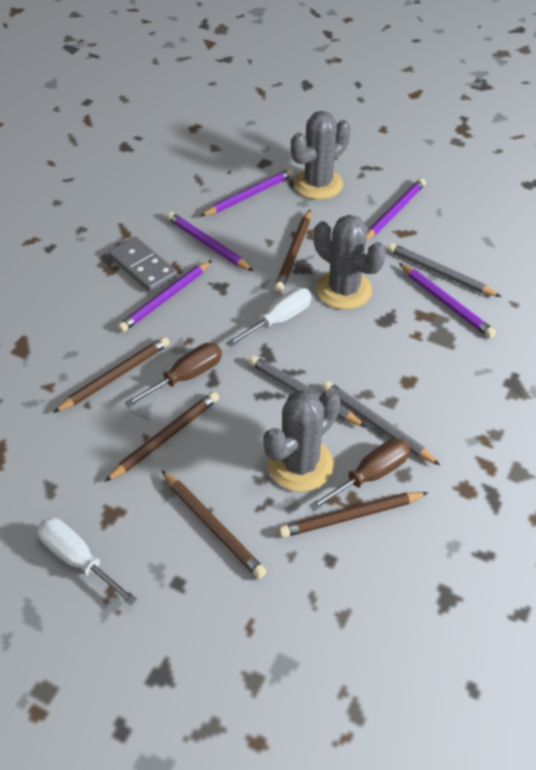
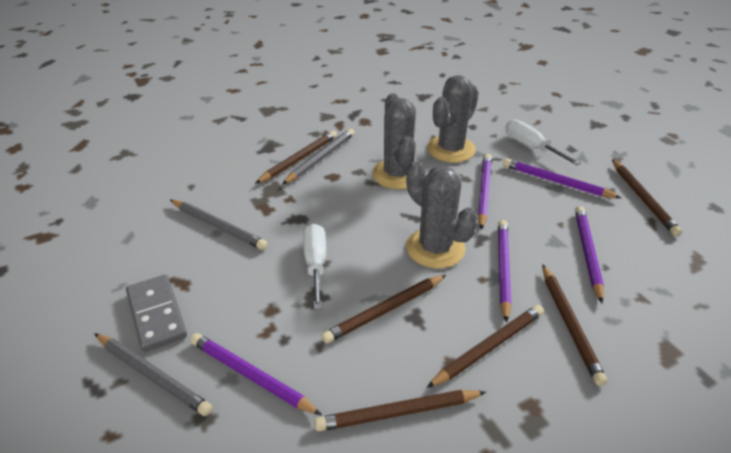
brown pencil: 5 -> 6
brown screwdriver: 2 -> 0

